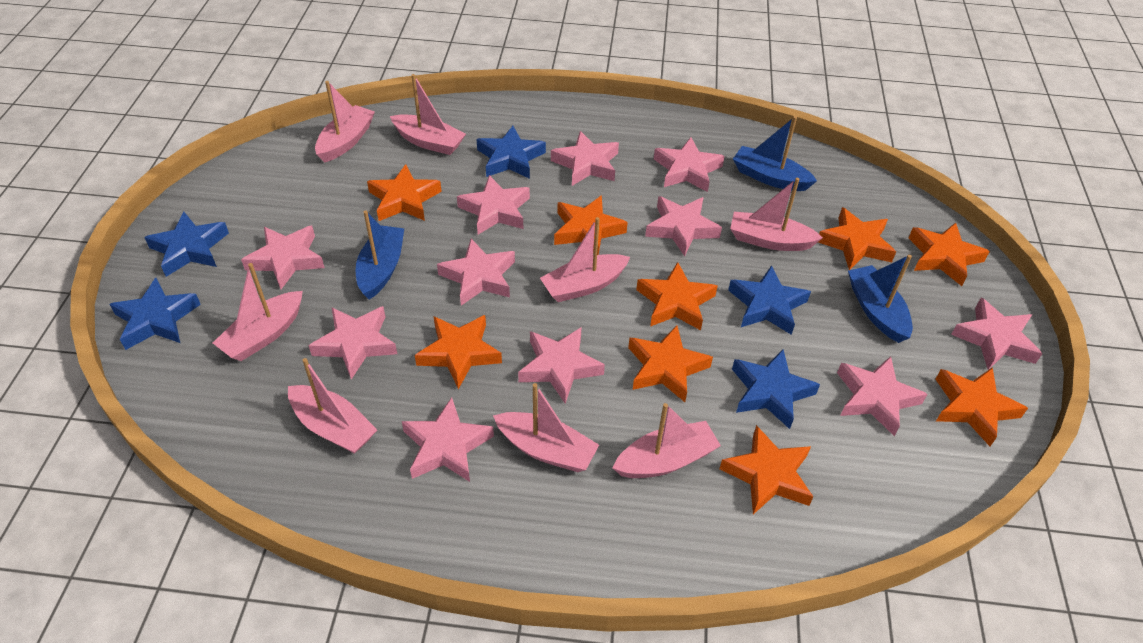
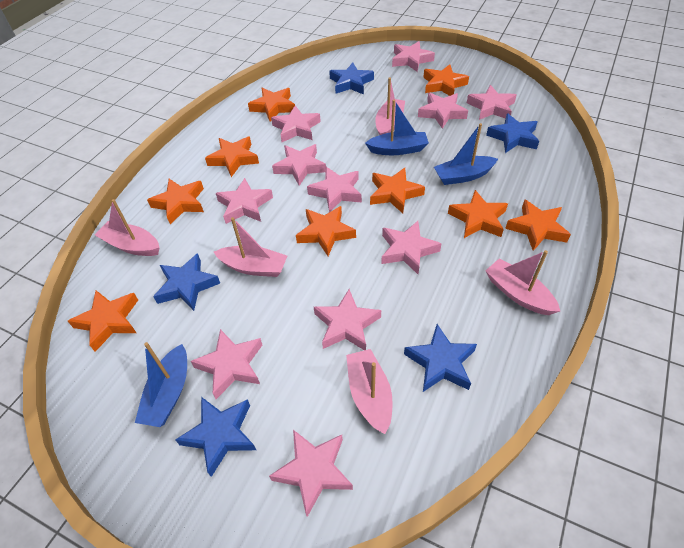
pink boat: 8 -> 5

